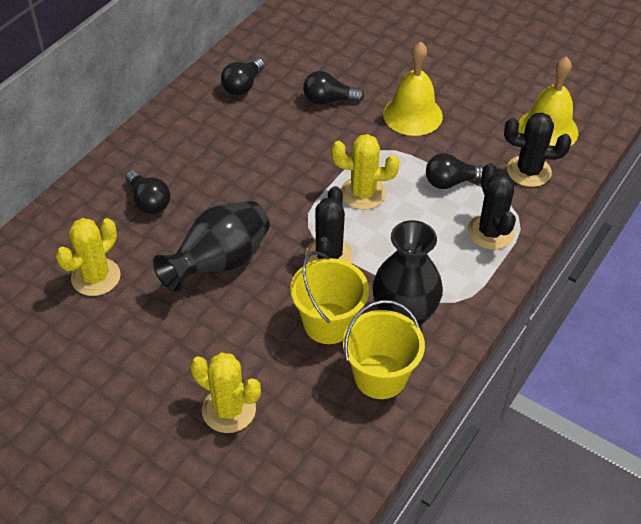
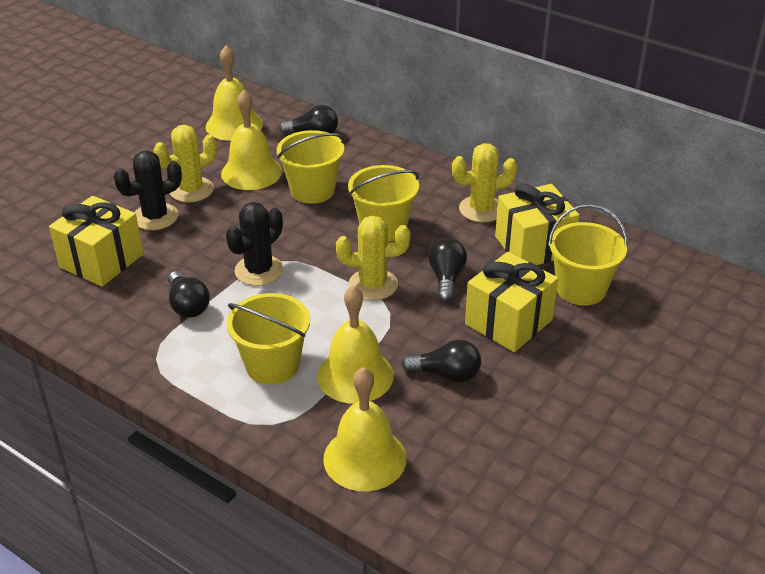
black cactus: 3 -> 2
black vase: 2 -> 0
yellow bell: 2 -> 4
yellow bucket: 2 -> 4
yellow gift: 0 -> 3

